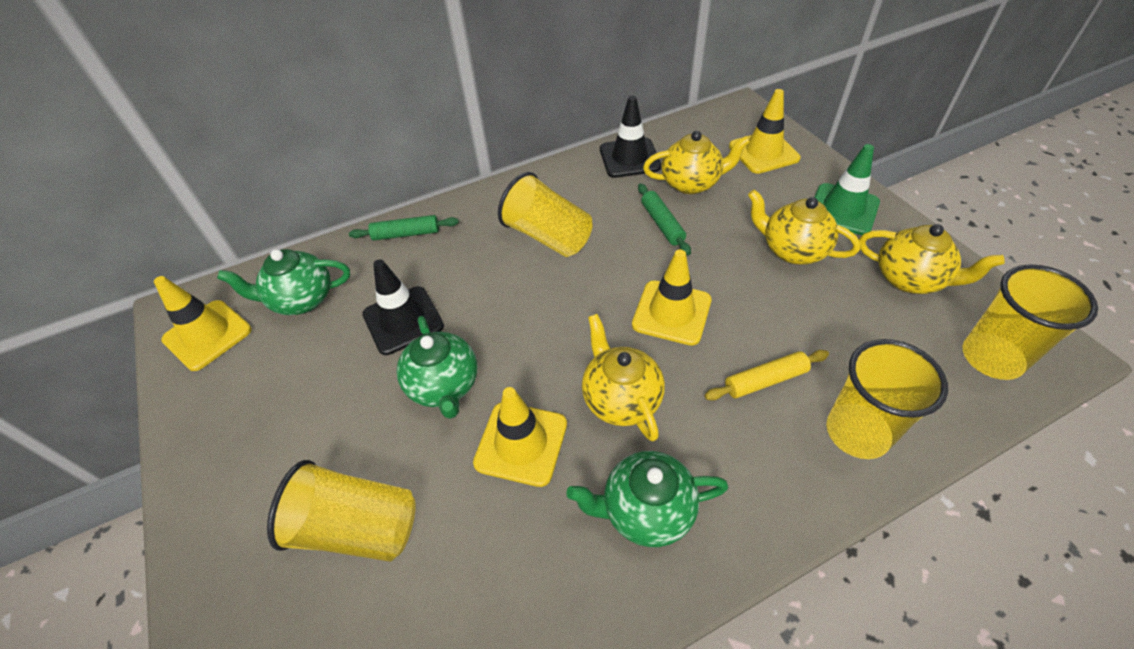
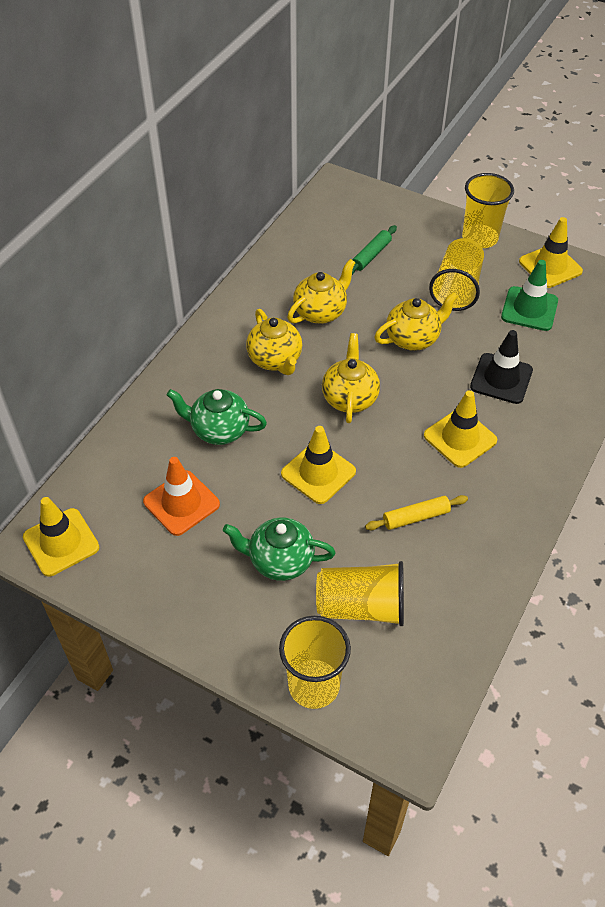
black traffic cone: 2 -> 1
green rolling pin: 2 -> 1
green teapot: 3 -> 2
orange traffic cone: 0 -> 1

